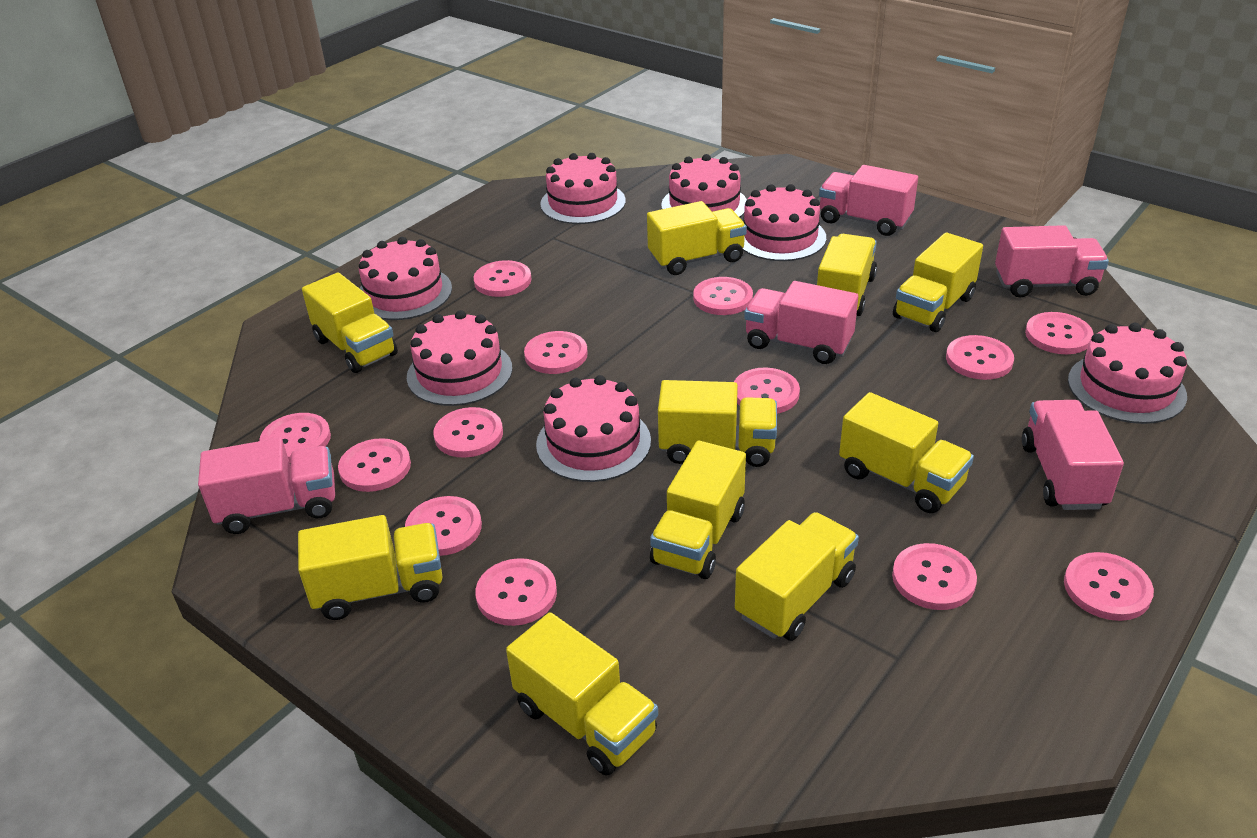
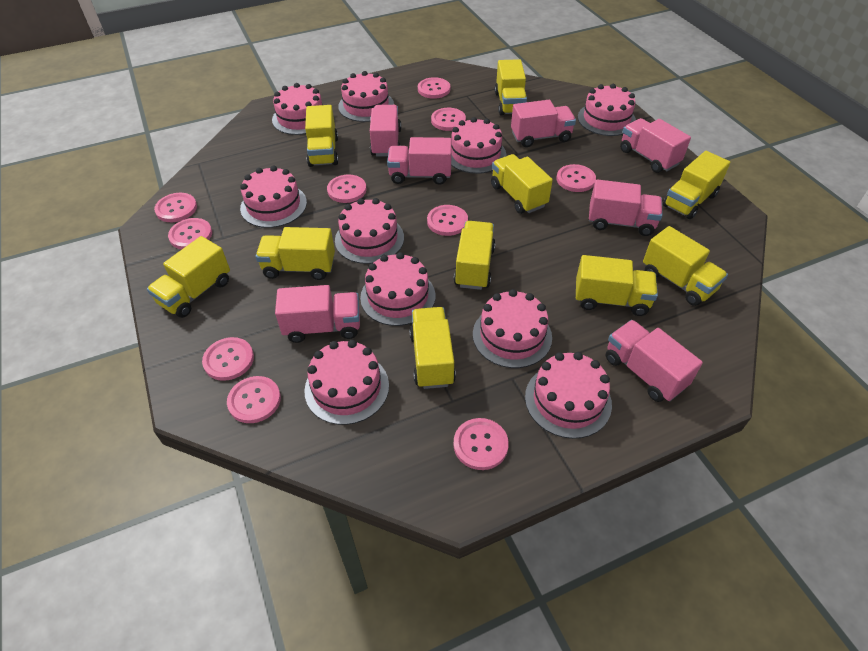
pink button: 13 -> 10
pink cake: 7 -> 10
pink truck: 5 -> 7

